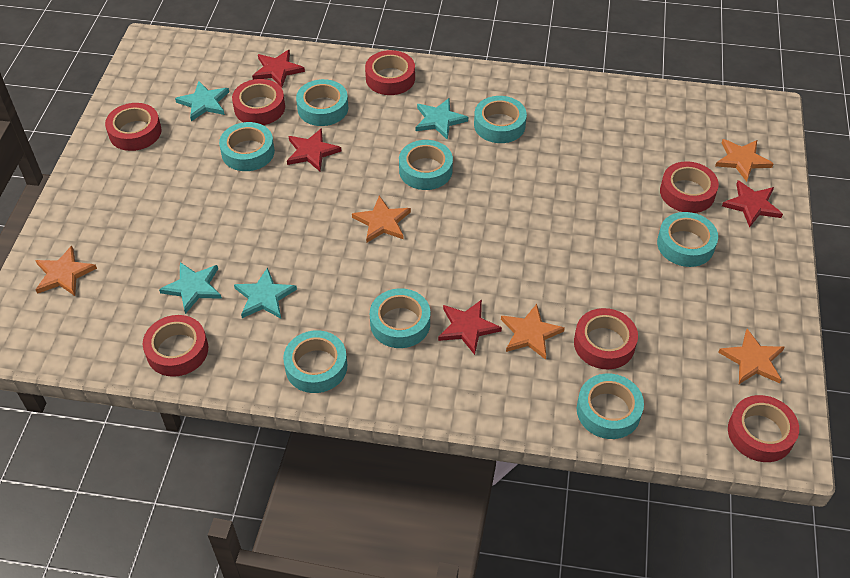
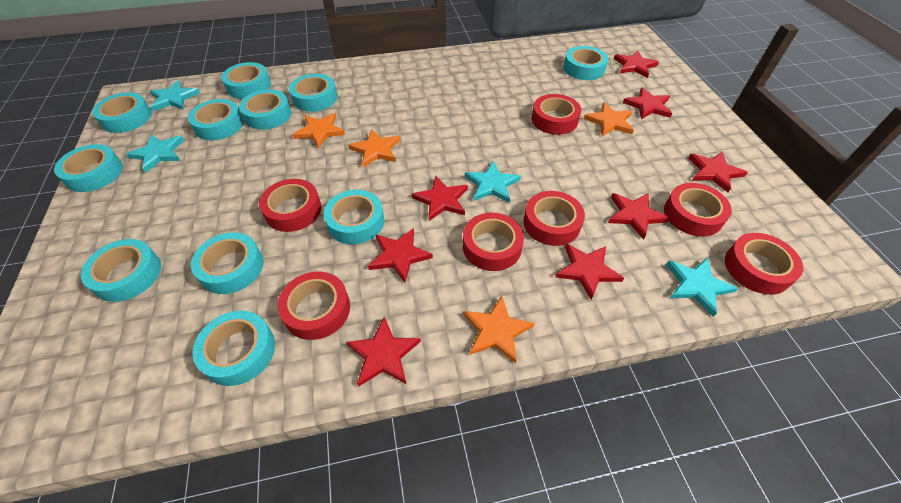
orange star: 5 -> 4
red star: 4 -> 8
turquoise tape: 8 -> 11

